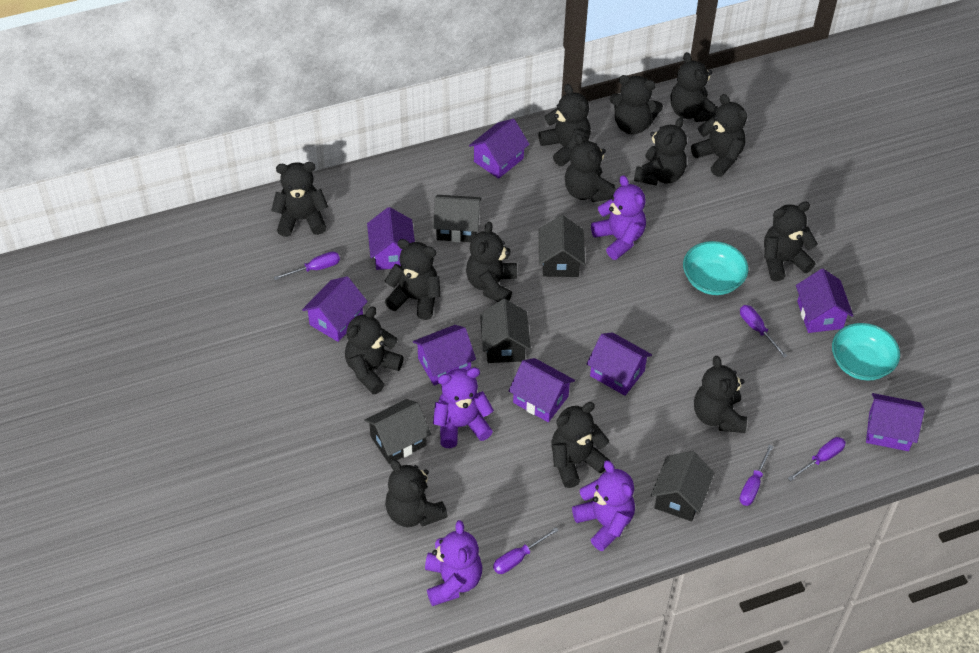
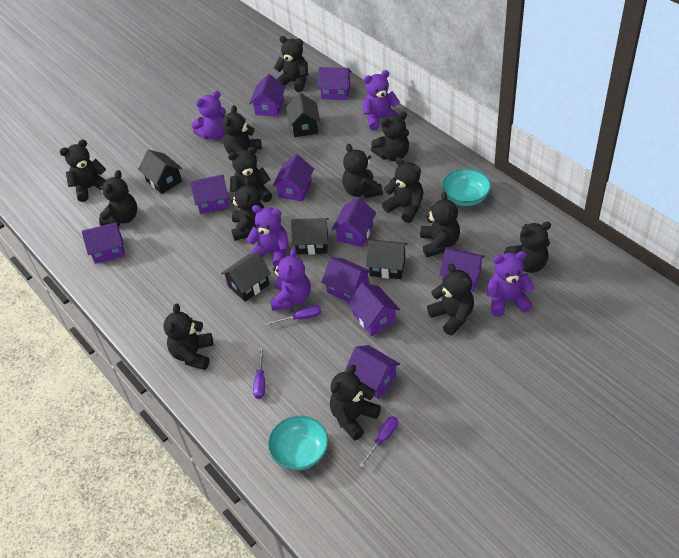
purple house: 8 -> 10
purple screwdriver: 5 -> 3
purple teddy bear: 4 -> 5

